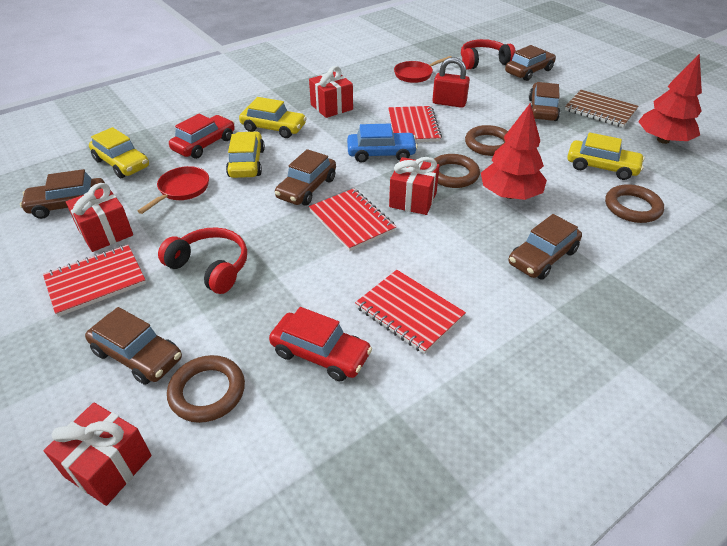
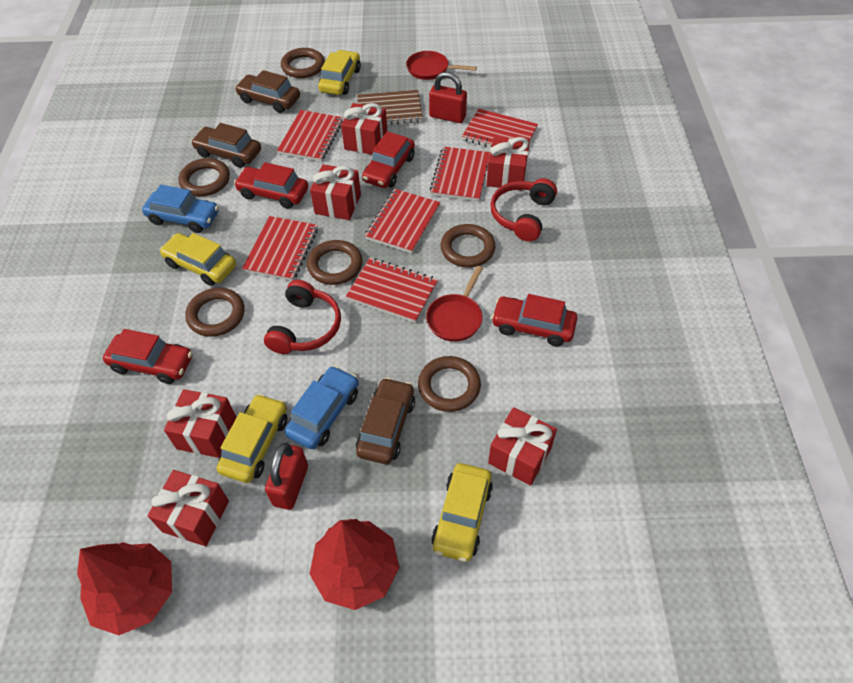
blue car: 1 -> 2
brown car: 6 -> 3
brown ring: 4 -> 6
red car: 2 -> 4
red gift: 4 -> 6
red notebook: 4 -> 6
red padlock: 1 -> 2

